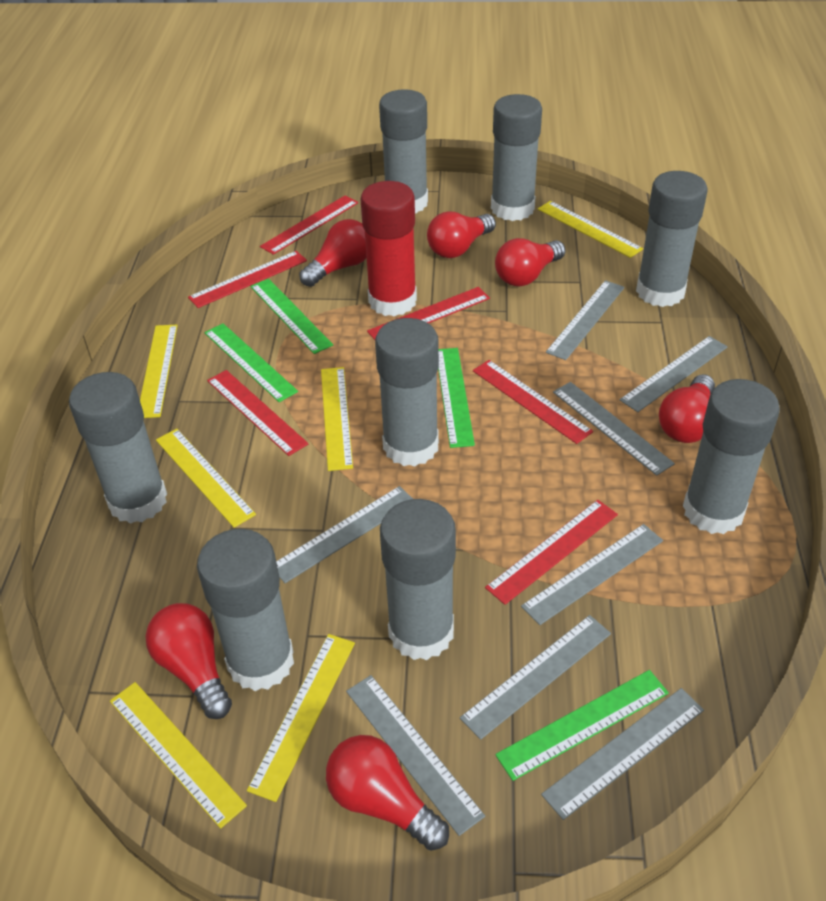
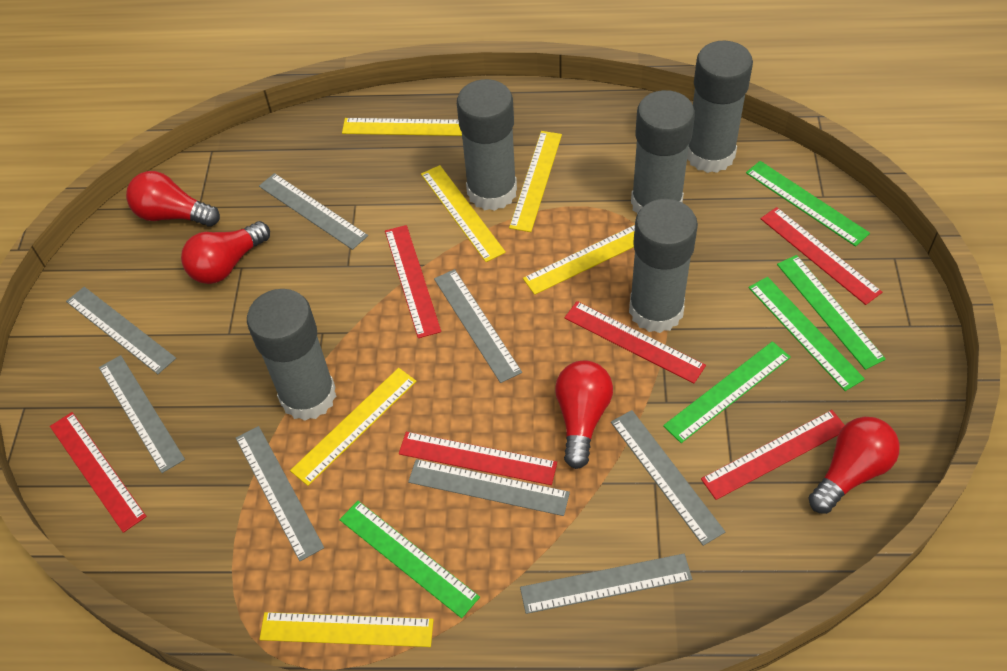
green ruler: 4 -> 5
grey glue stick: 8 -> 5
red glue stick: 1 -> 0
red light bulb: 6 -> 4

